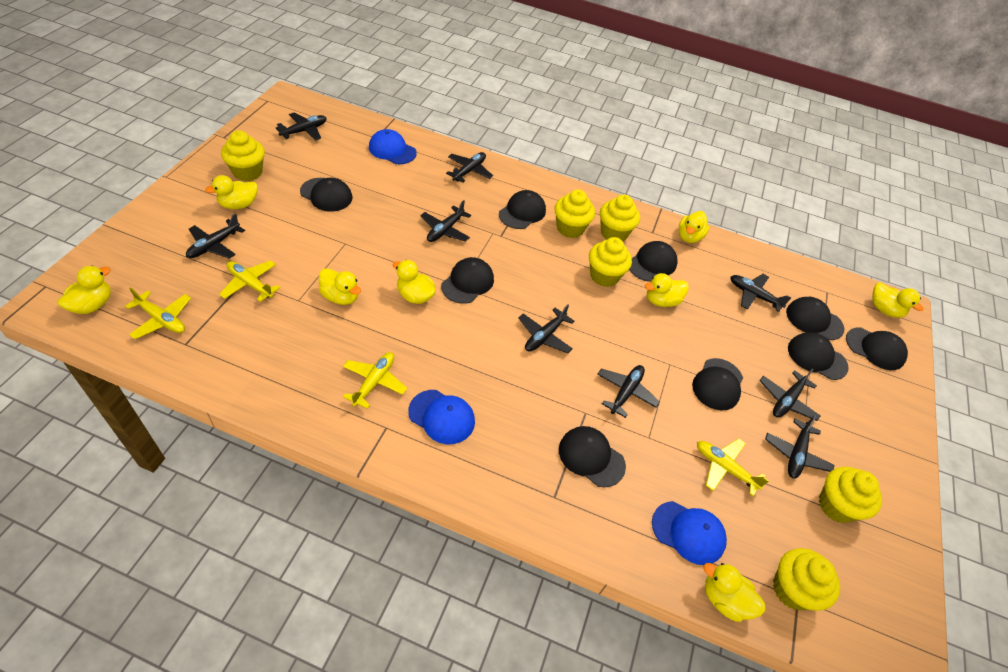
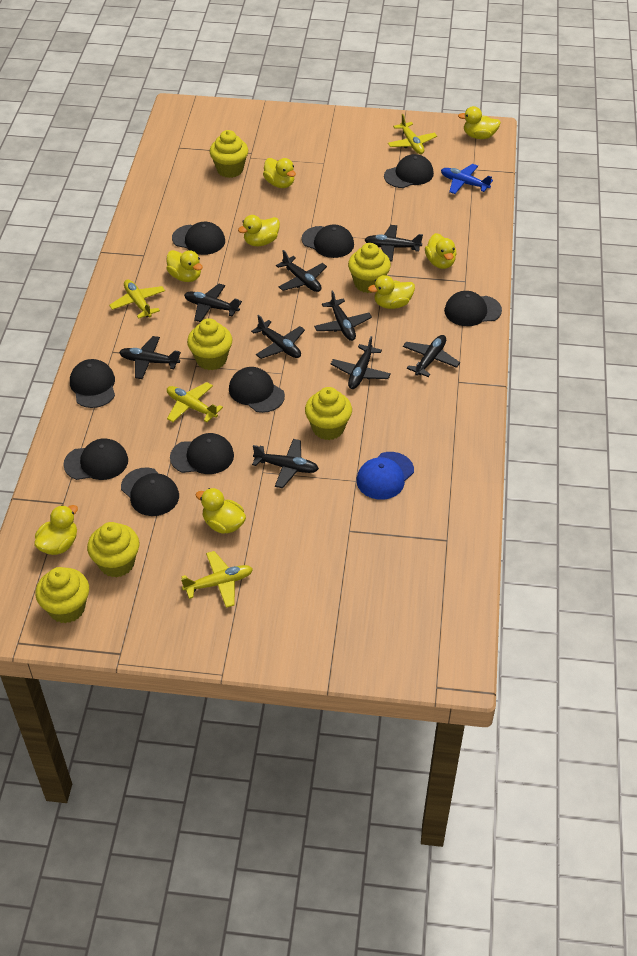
blue cap: 3 -> 1
blue plane: 0 -> 1

